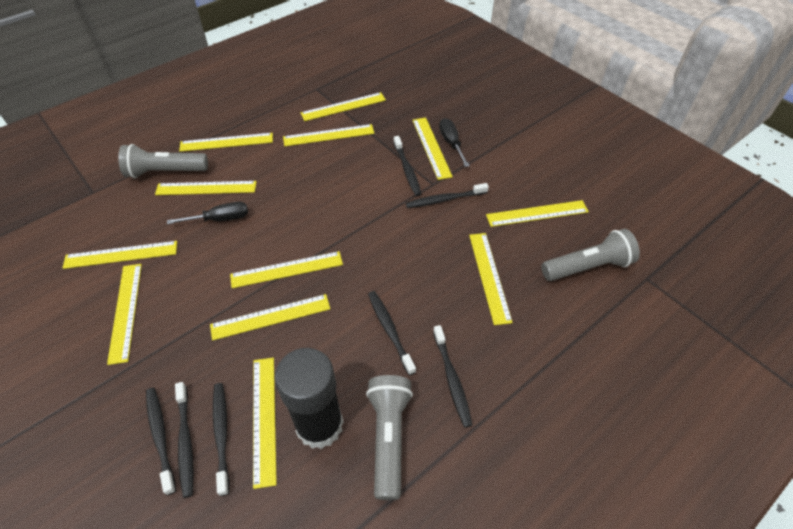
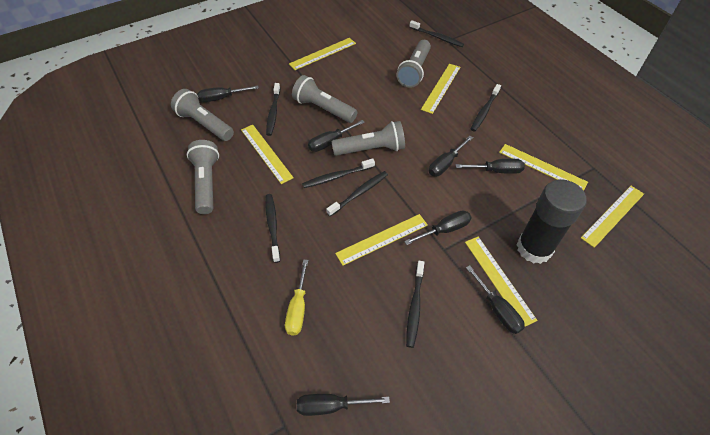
black screwdriver: 2 -> 7
grey flashlight: 3 -> 5
yellow ruler: 12 -> 7
yellow screwdriver: 0 -> 1

